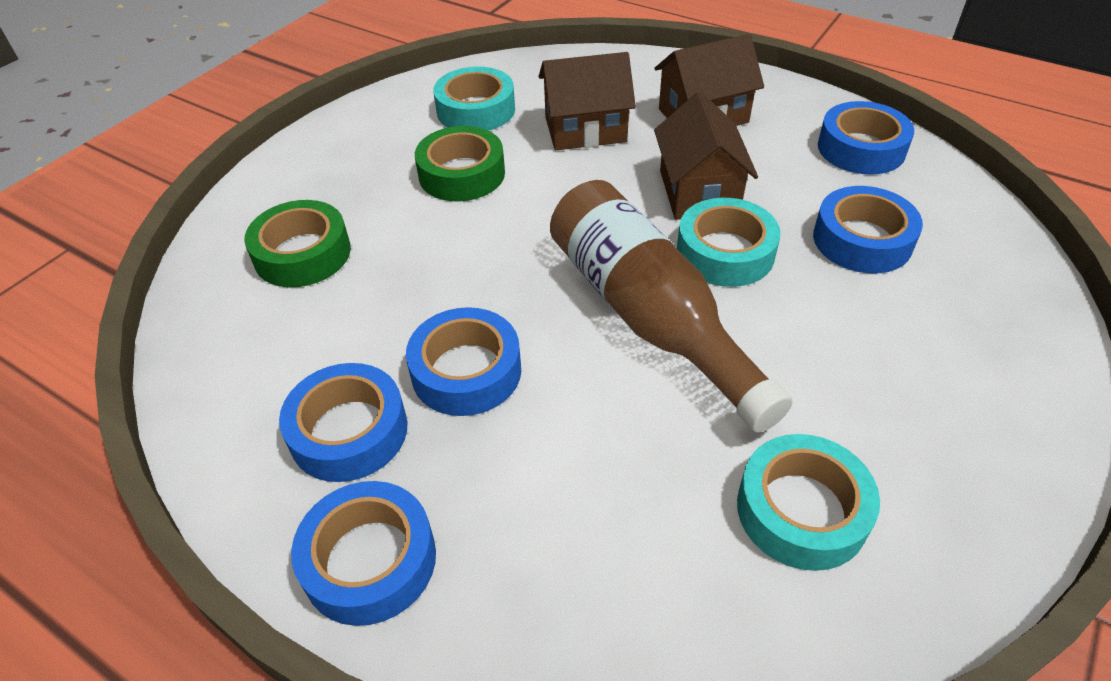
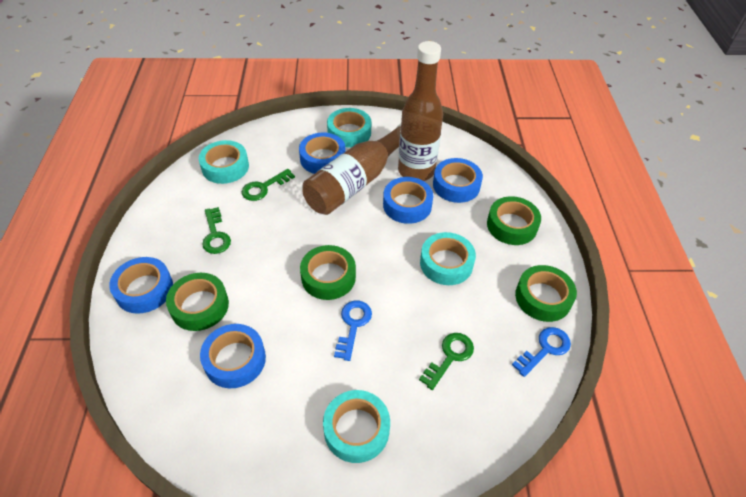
blue key: 0 -> 2
brown bottle: 1 -> 2
brown house: 3 -> 0
green key: 0 -> 3
green tape: 2 -> 4
turquoise tape: 3 -> 4

